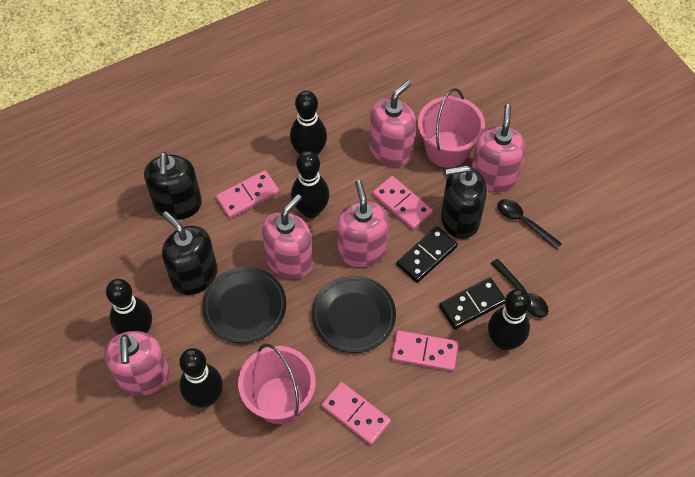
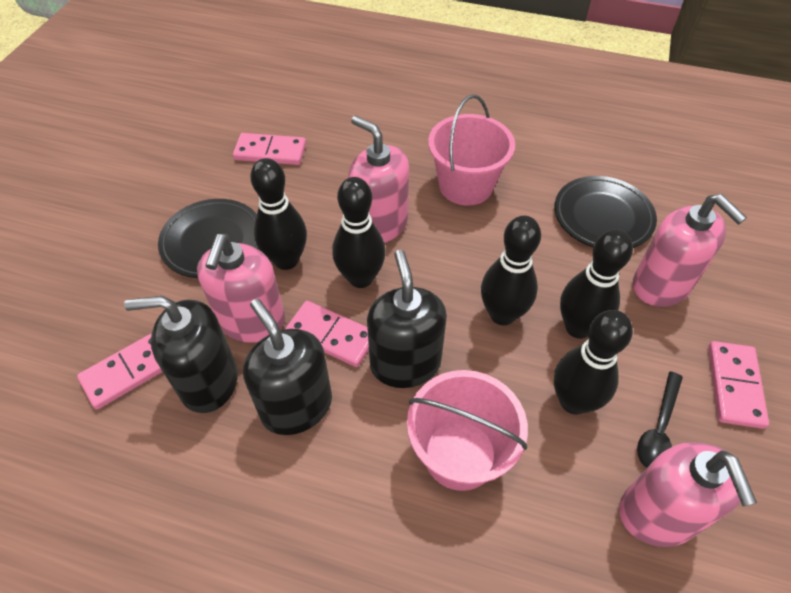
black domino: 2 -> 0
black spoon: 2 -> 1
pink soap dispenser: 5 -> 4

